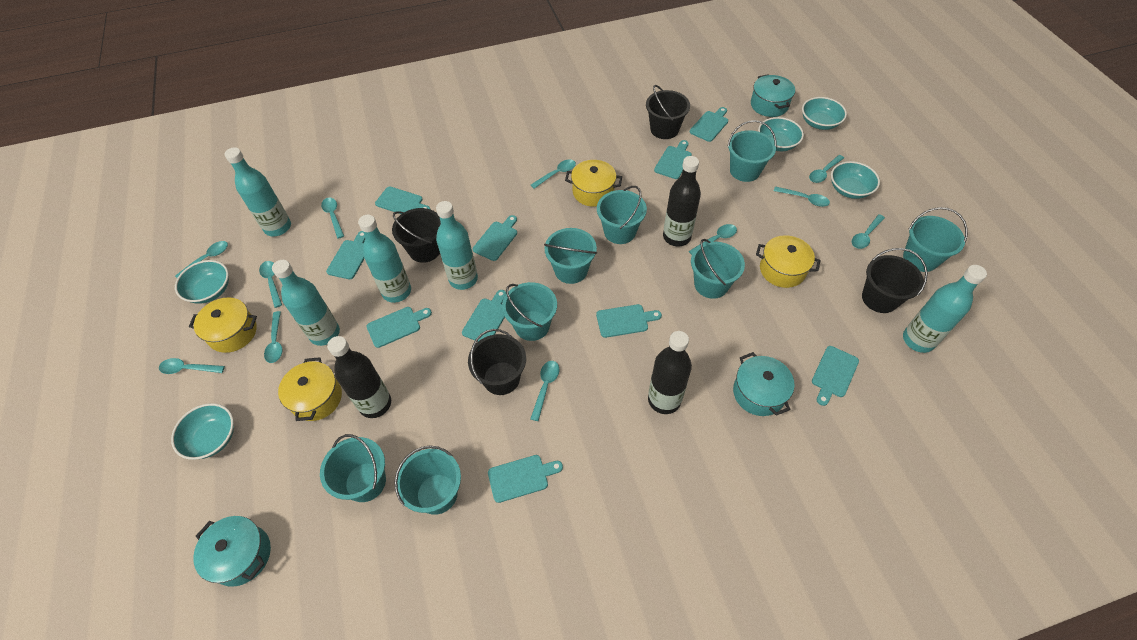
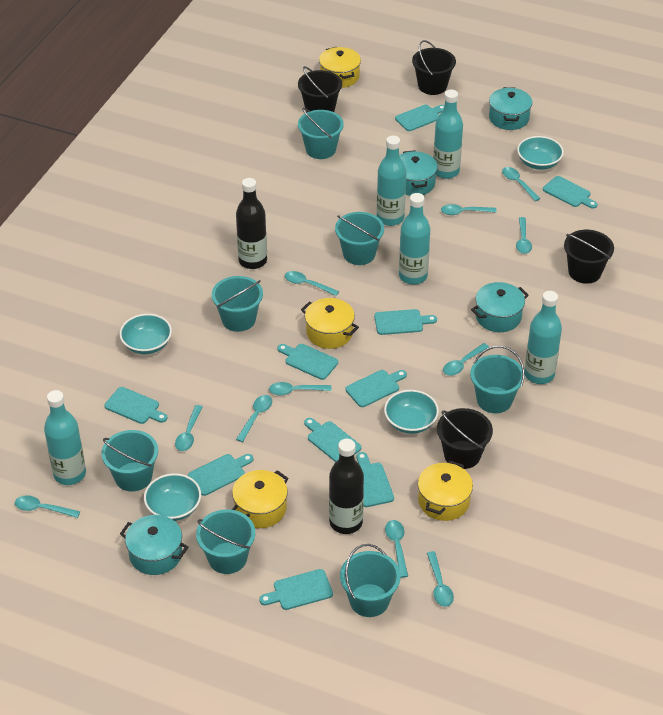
black bottle: 3 -> 2
turquoise bowl: 5 -> 4
turquoise bucket: 8 -> 7
turquoise pot: 3 -> 4

